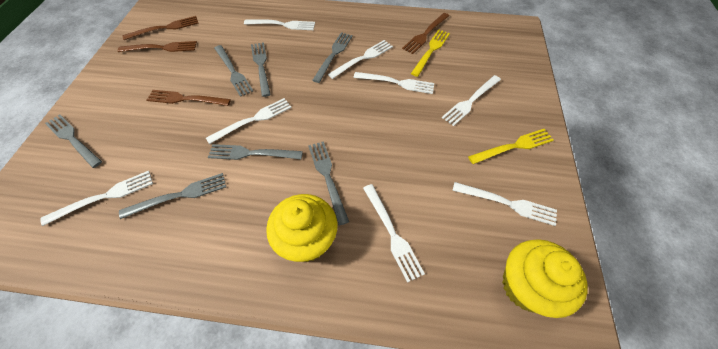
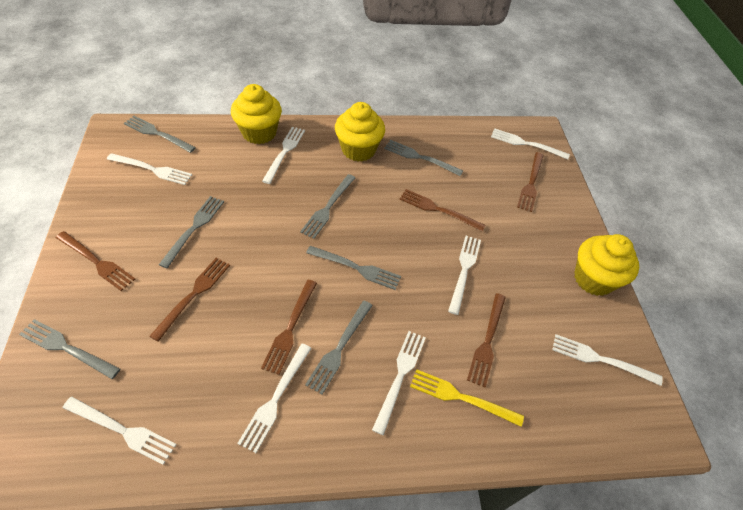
brown fork: 4 -> 6
yellow cupcake: 2 -> 3
yellow fork: 2 -> 1

